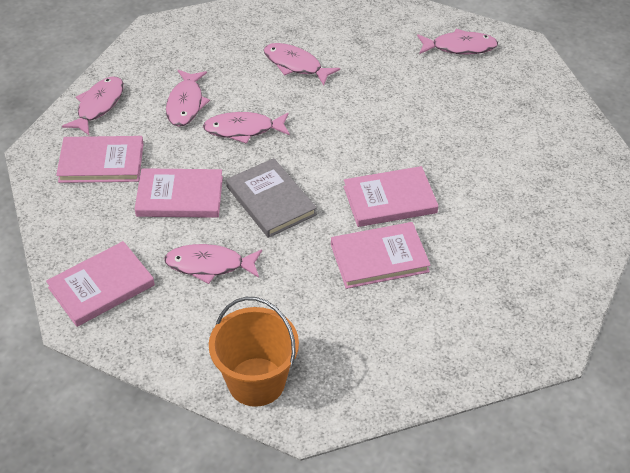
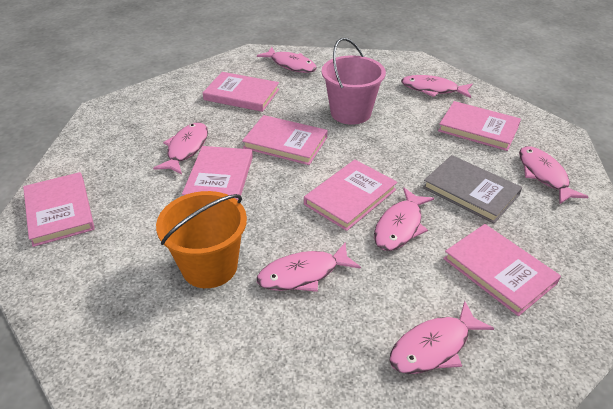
pink book: 5 -> 7
pink bucket: 0 -> 1
pink fish: 6 -> 7

